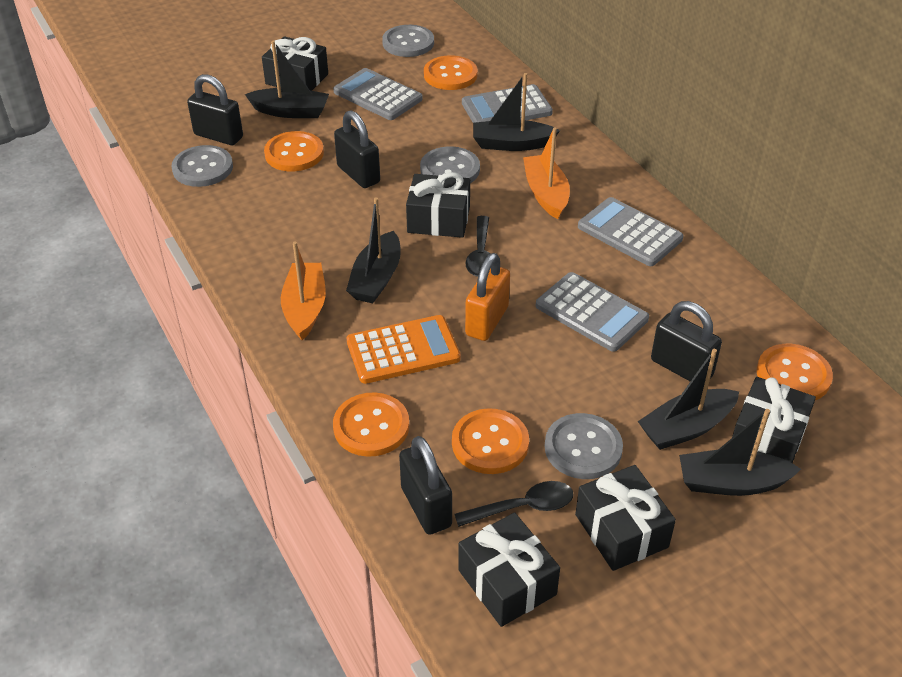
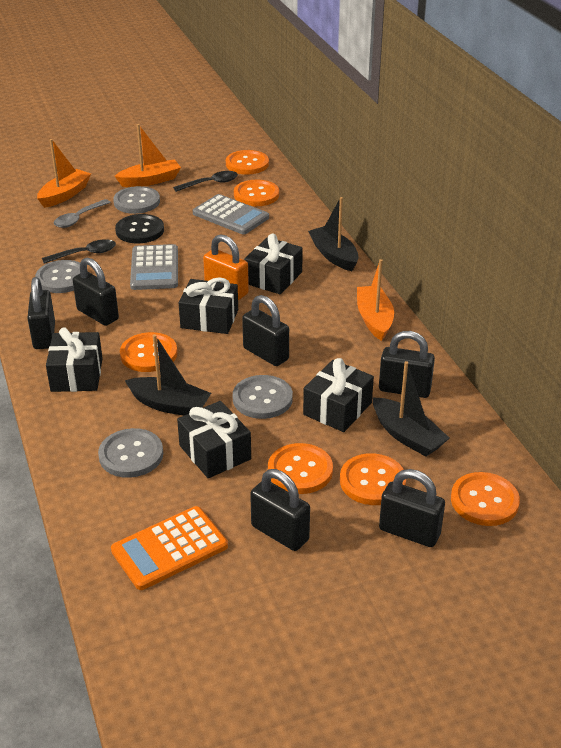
black boat: 5 -> 3
black button: 0 -> 1
black padlock: 4 -> 6
grey calculator: 4 -> 2
grey spoon: 0 -> 1
orange boat: 2 -> 3
orange button: 5 -> 6

